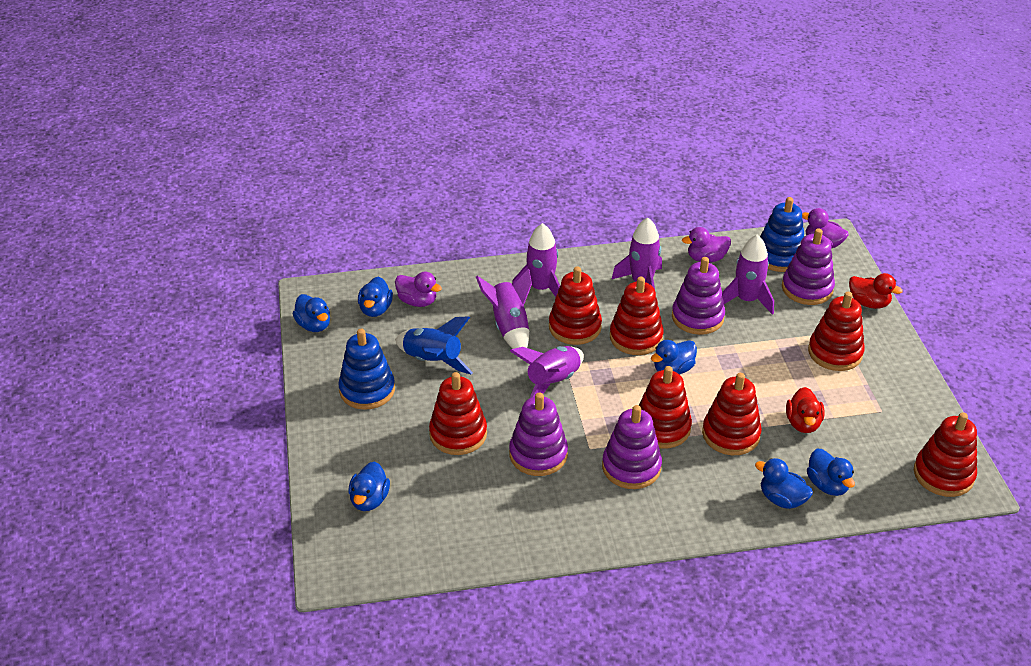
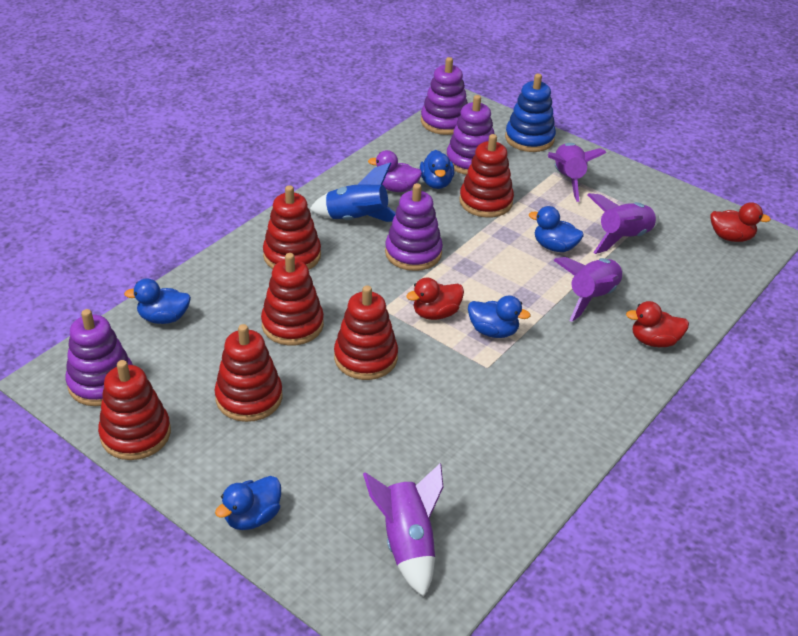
blue duck: 6 -> 5
blue stacking toy: 2 -> 1
purple duck: 3 -> 1
purple rocket: 5 -> 4
red duck: 2 -> 3
red stacking toy: 7 -> 6

